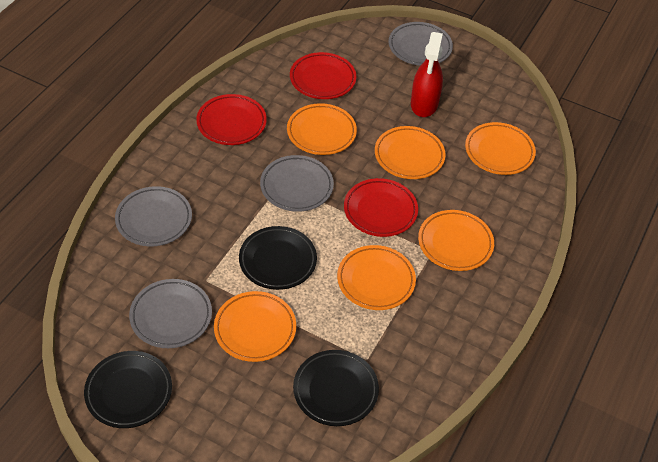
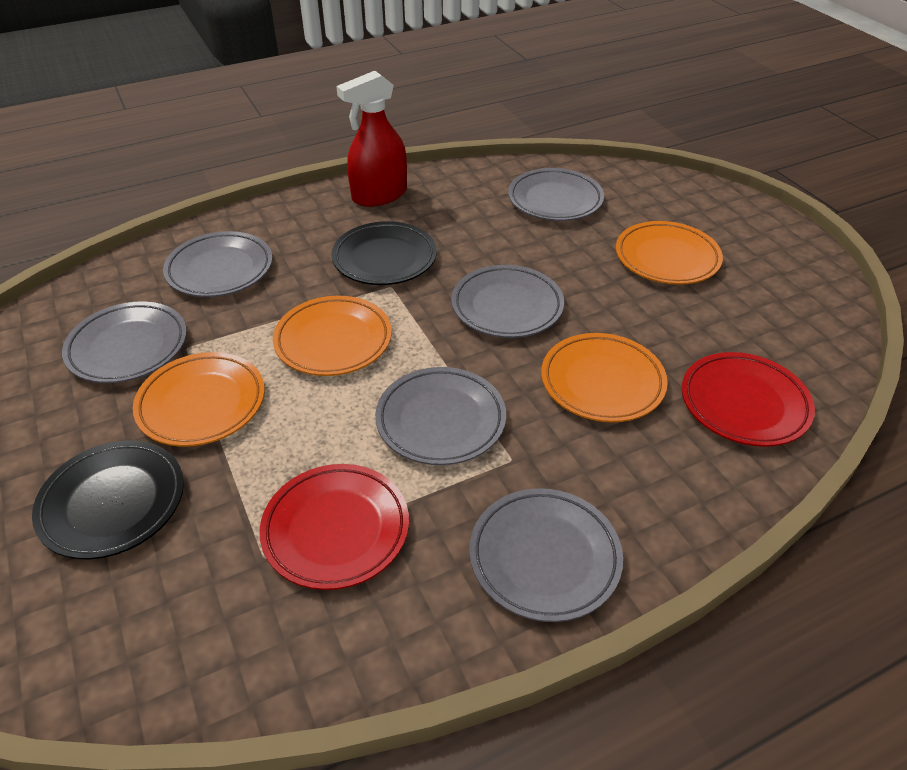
black plate: 3 -> 2
grey plate: 4 -> 6
orange plate: 6 -> 4
red plate: 3 -> 2

